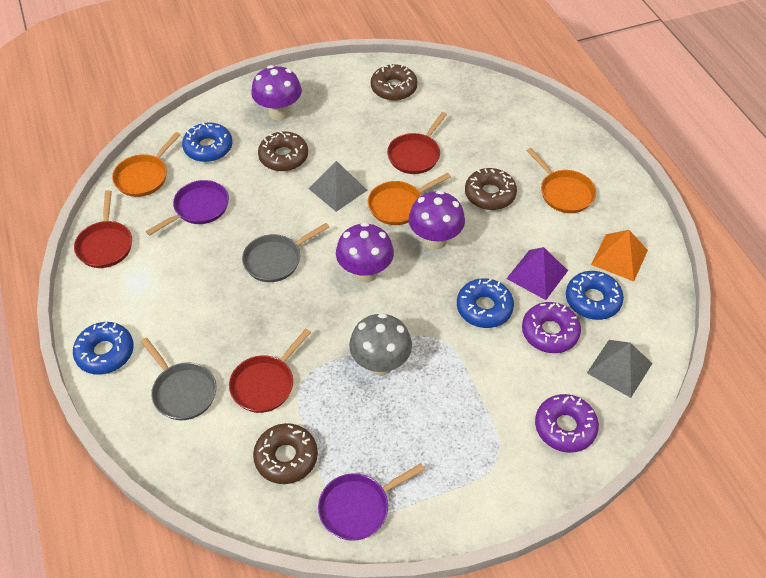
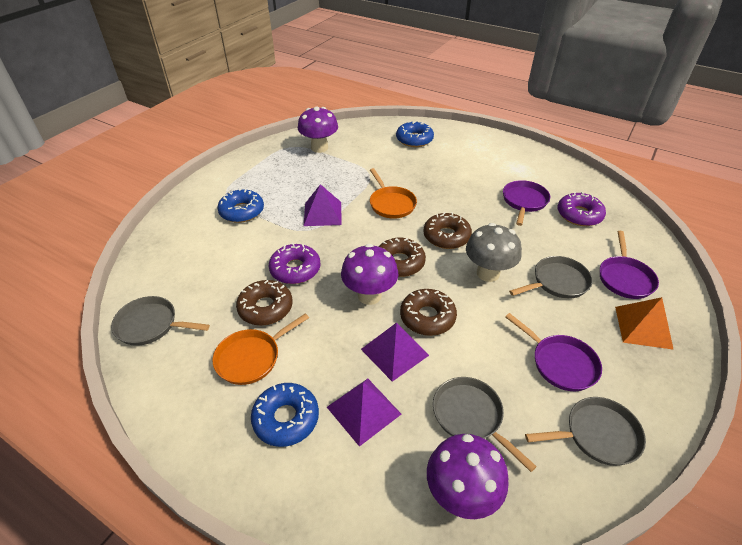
blue donut: 4 -> 3
grey pan: 2 -> 4
grey pyramid: 2 -> 0
orange pan: 3 -> 2
purple pan: 2 -> 3
purple pyramid: 1 -> 3
red pan: 3 -> 0

